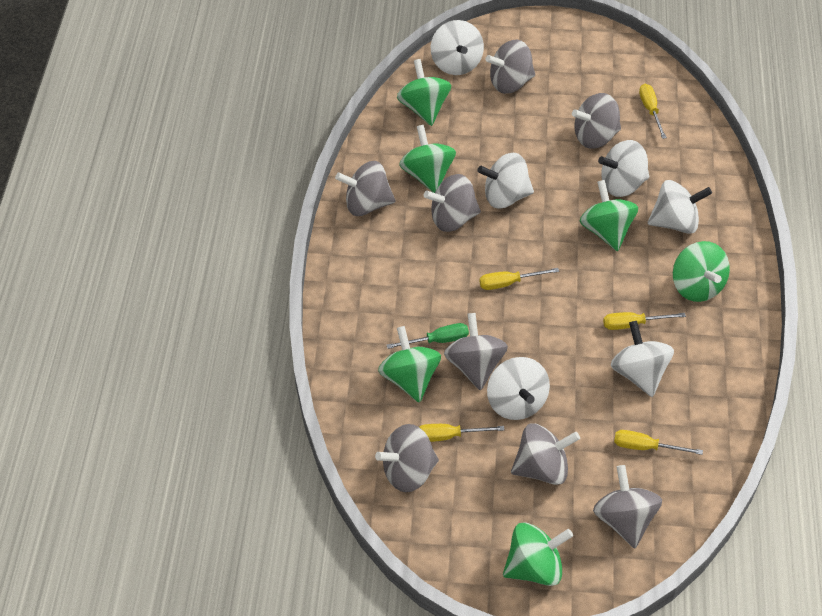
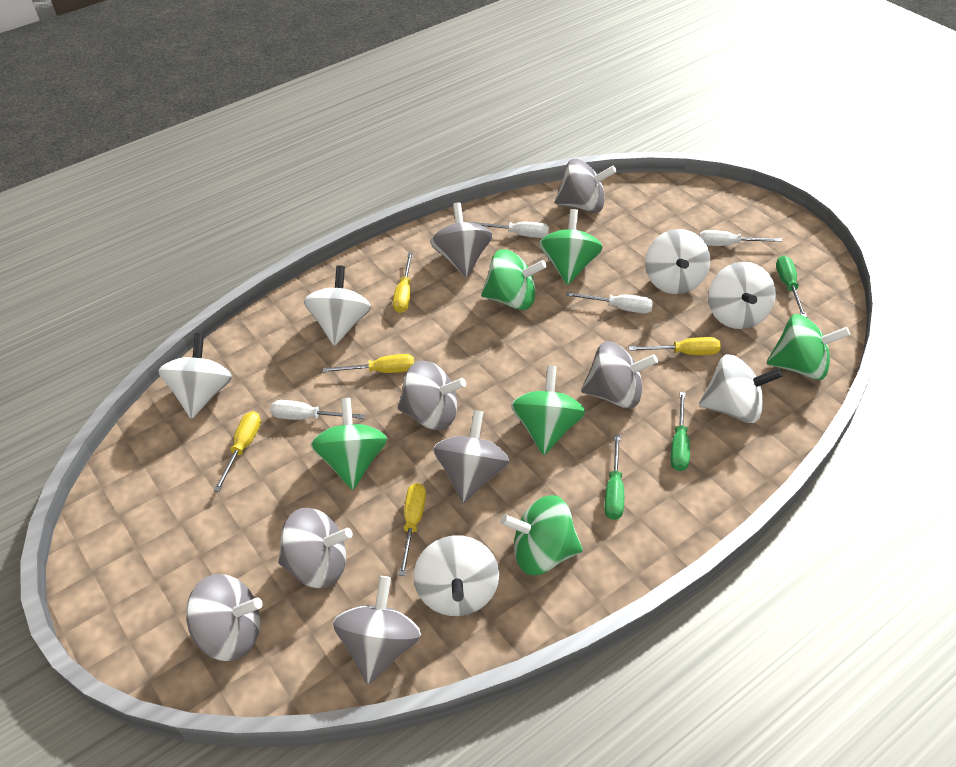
green screwdriver: 1 -> 3
white screwdriver: 0 -> 4

